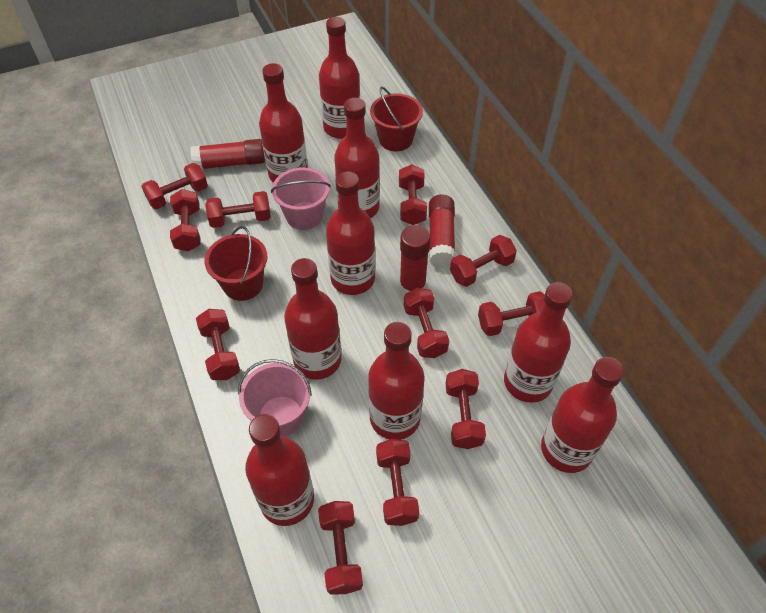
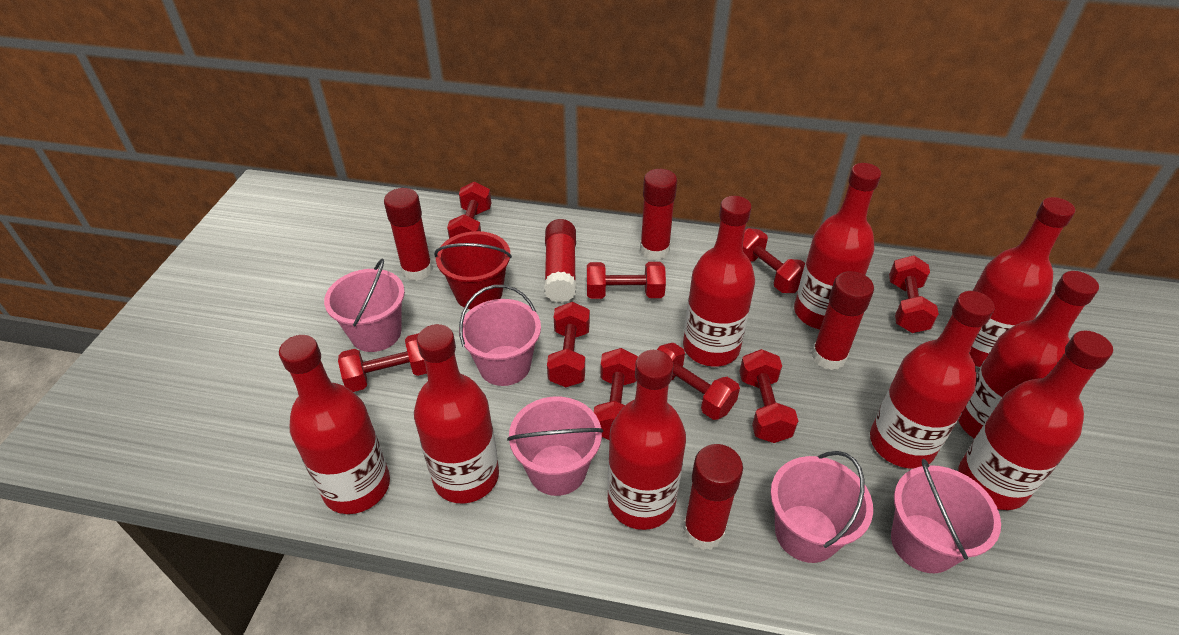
pink bucket: 2 -> 5
red bucket: 2 -> 1
red dumbbell: 11 -> 9
red glue stick: 3 -> 5

